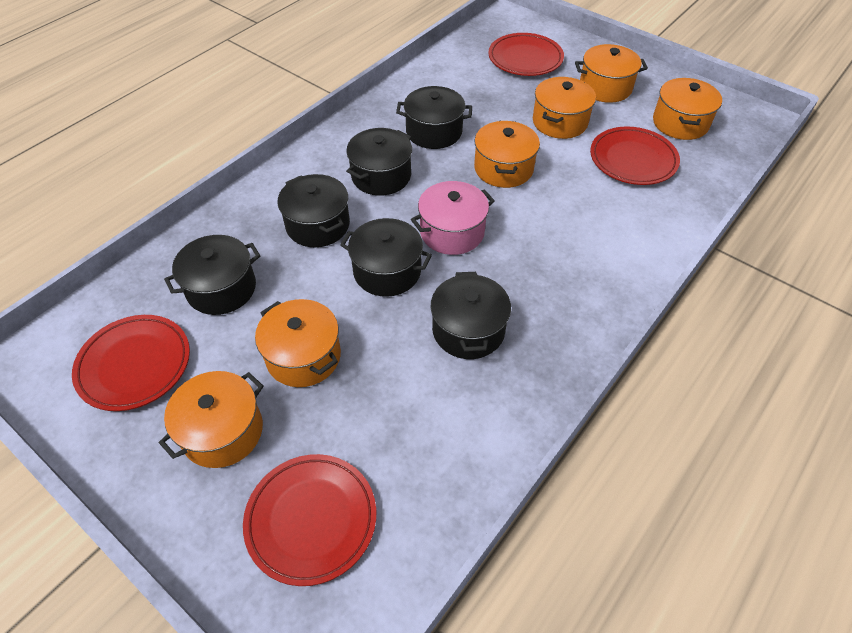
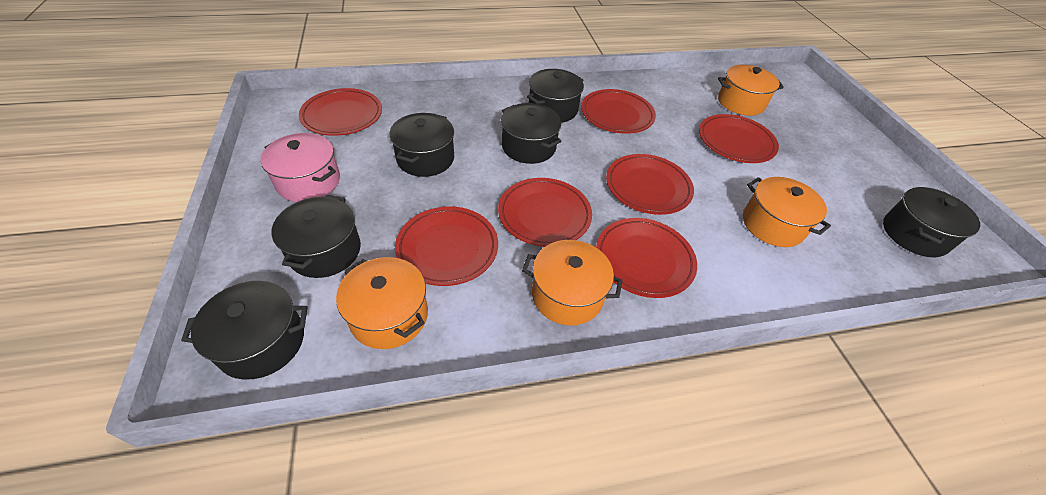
orange pot: 6 -> 4
red plate: 4 -> 7

